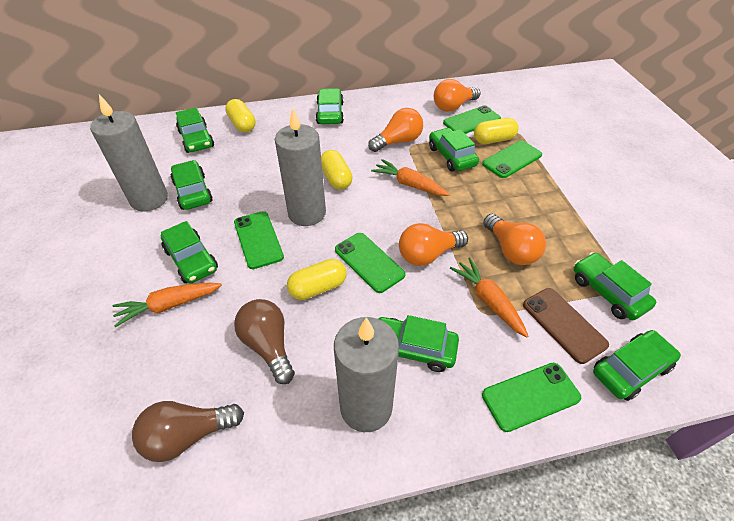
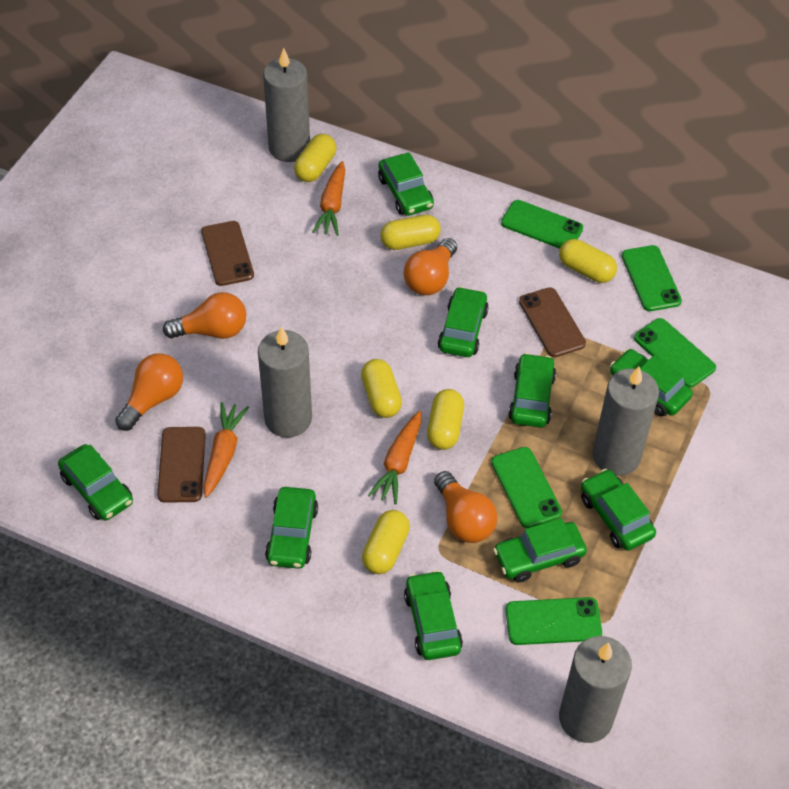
brown light bulb: 2 -> 0
brown phone: 1 -> 3
green car: 8 -> 9
grey candle: 3 -> 4
yellow capsule: 4 -> 6

